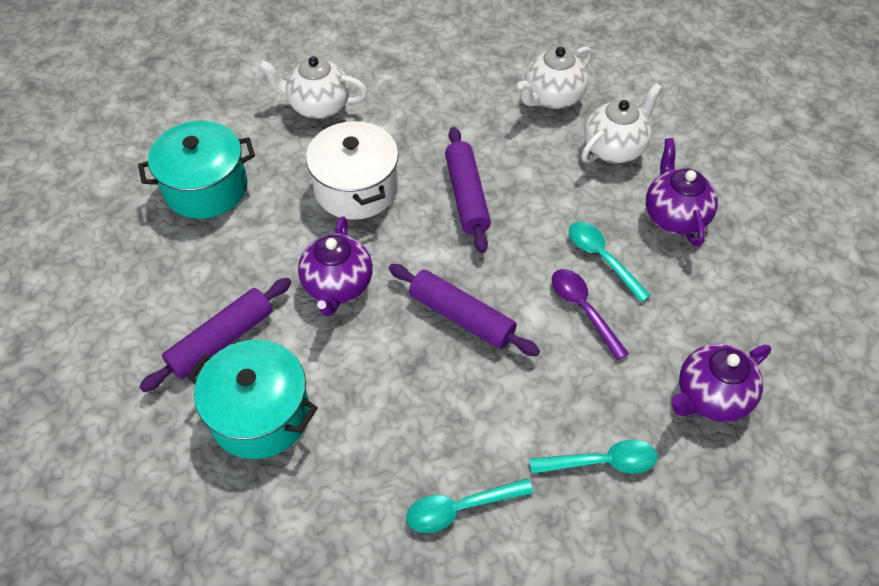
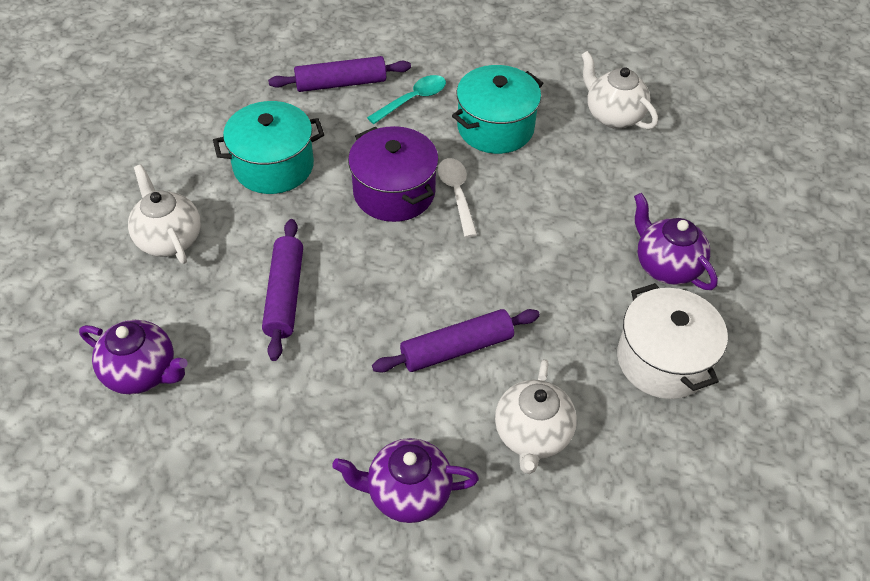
purple pot: 0 -> 1
purple spoon: 1 -> 0
turquoise spoon: 3 -> 1
white spoon: 0 -> 1

